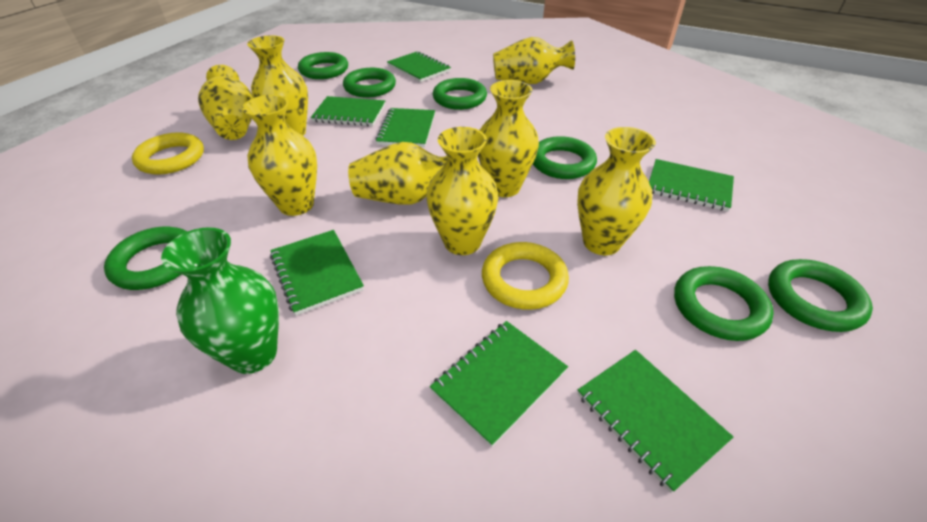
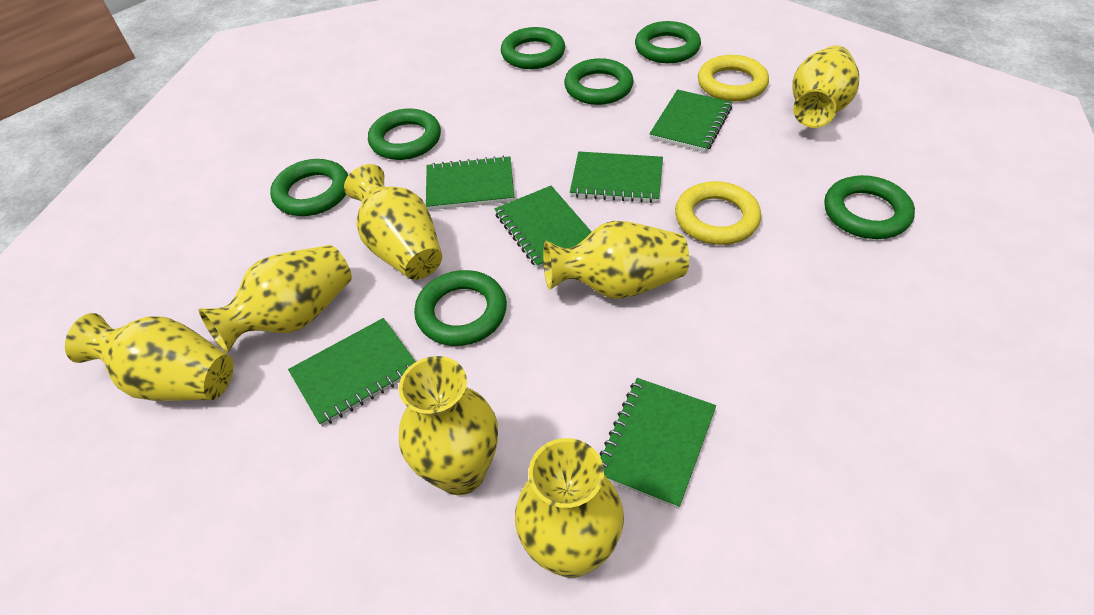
green notebook: 7 -> 6
green vase: 1 -> 0
yellow vase: 8 -> 7

